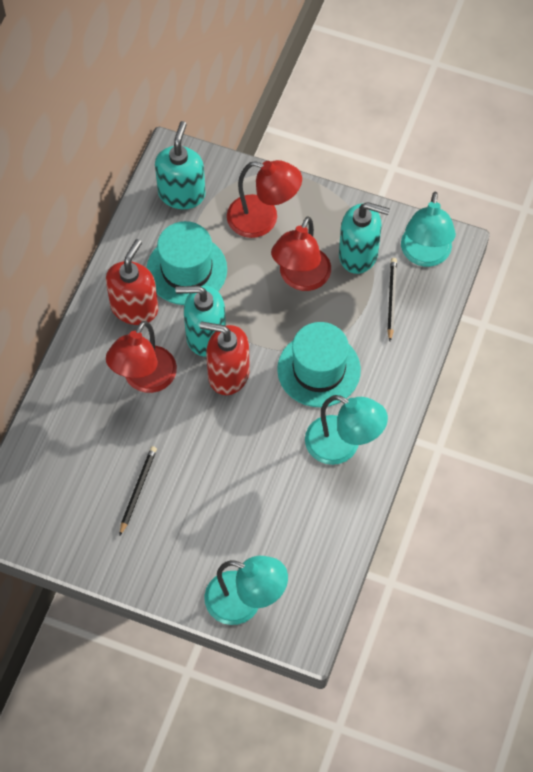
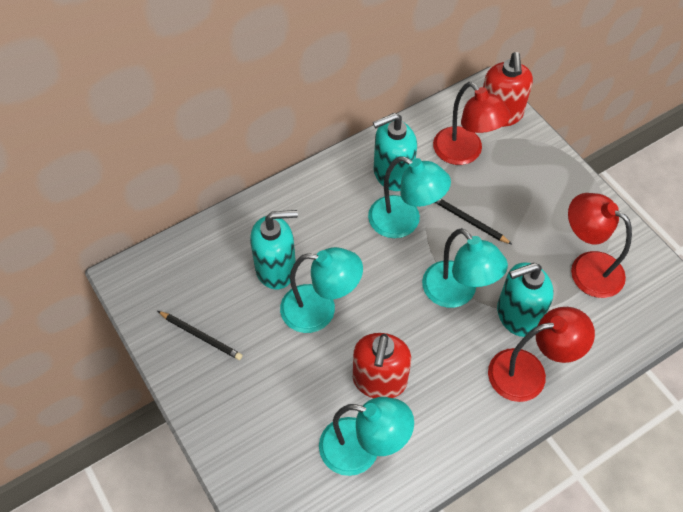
turquoise hat: 2 -> 0
turquoise lamp: 3 -> 4

